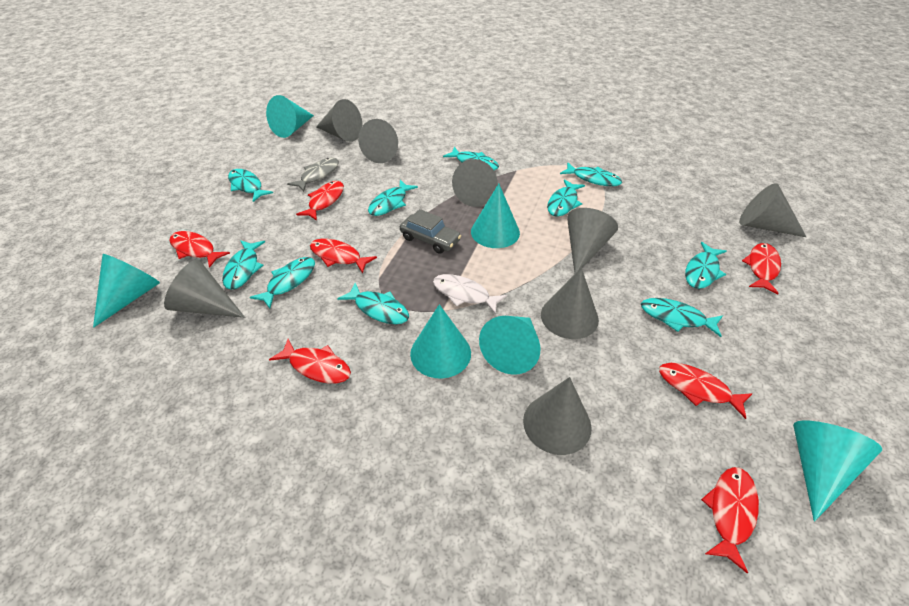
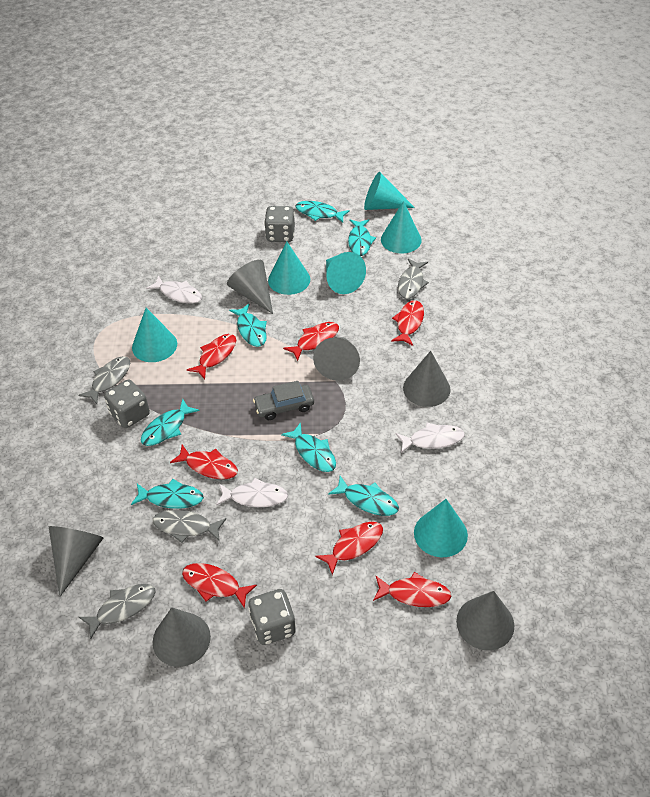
grey cone: 8 -> 6
grey dice: 0 -> 3
grey fish: 1 -> 4
turquoise fish: 10 -> 7
white fish: 1 -> 3

